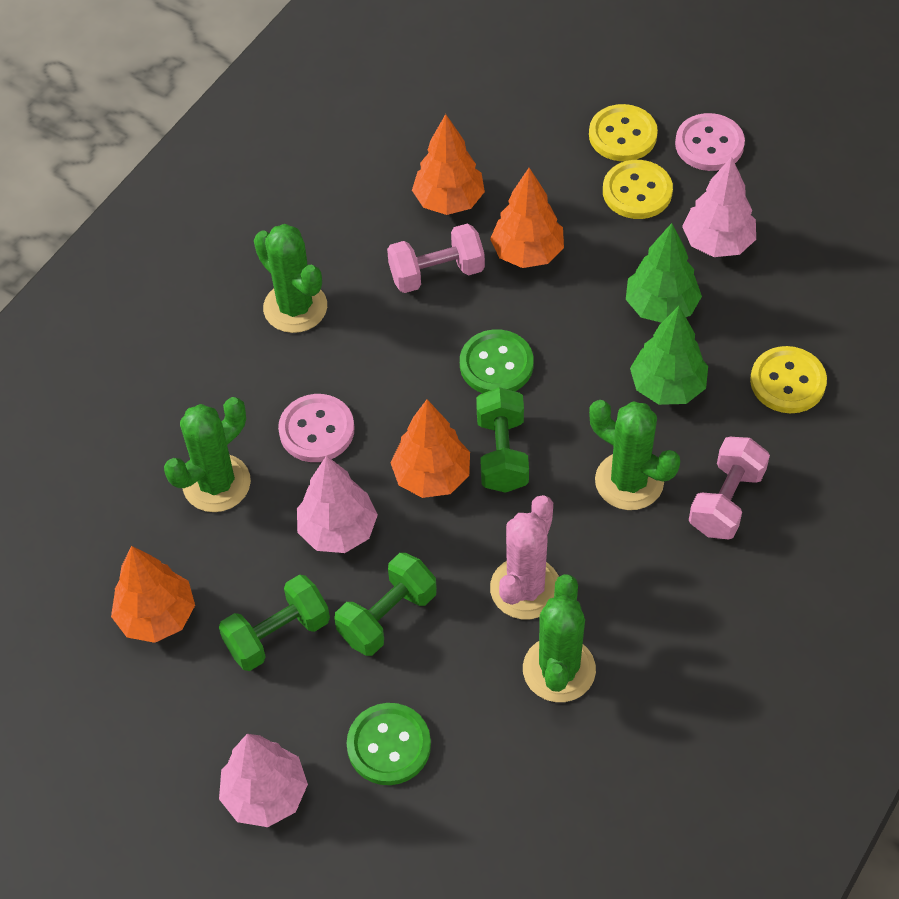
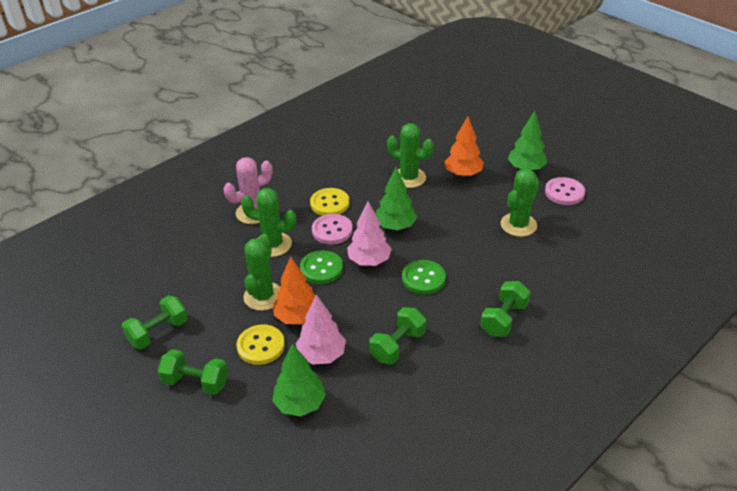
green dumbbell: 3 -> 4
green tree: 2 -> 3
orange tree: 4 -> 2
pink dumbbell: 2 -> 0
pink tree: 3 -> 2
yellow button: 3 -> 2

